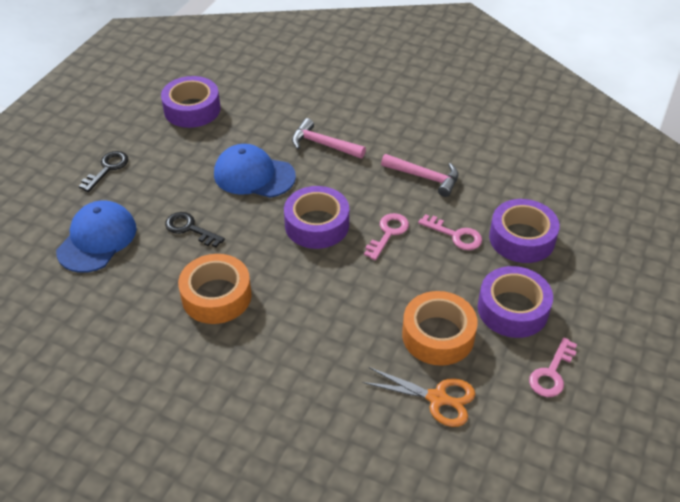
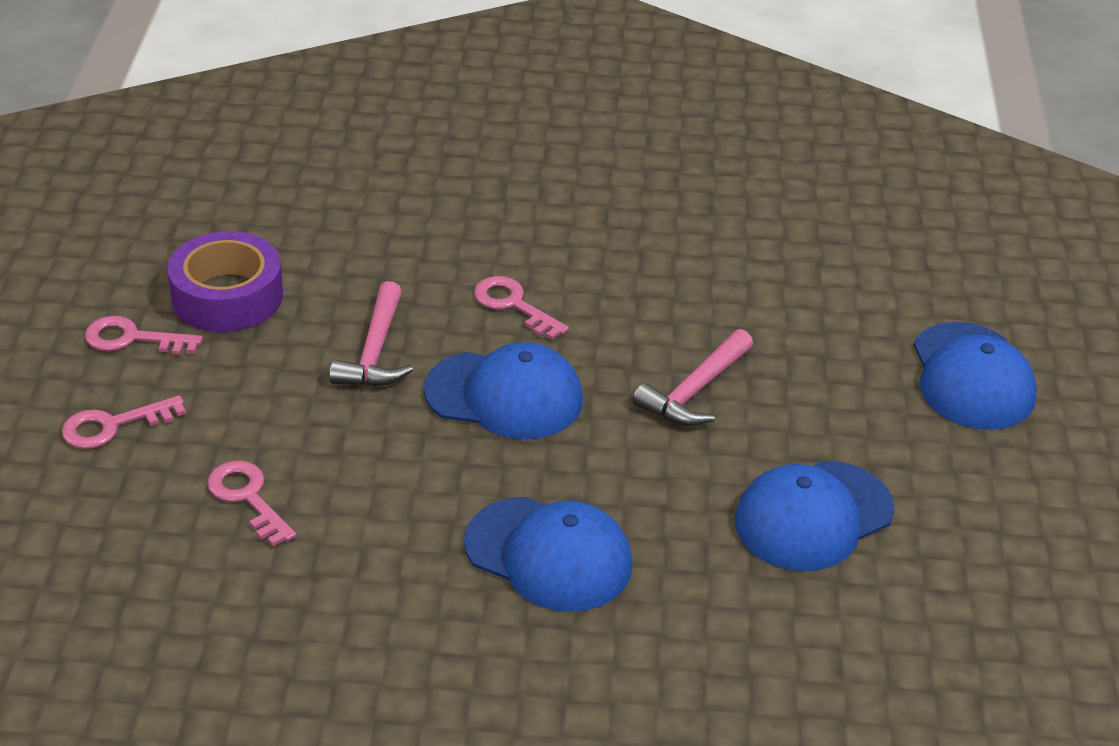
black key: 2 -> 0
blue cap: 2 -> 4
orange scissors: 1 -> 0
orange tape: 2 -> 0
pink key: 3 -> 4
purple tape: 4 -> 1

